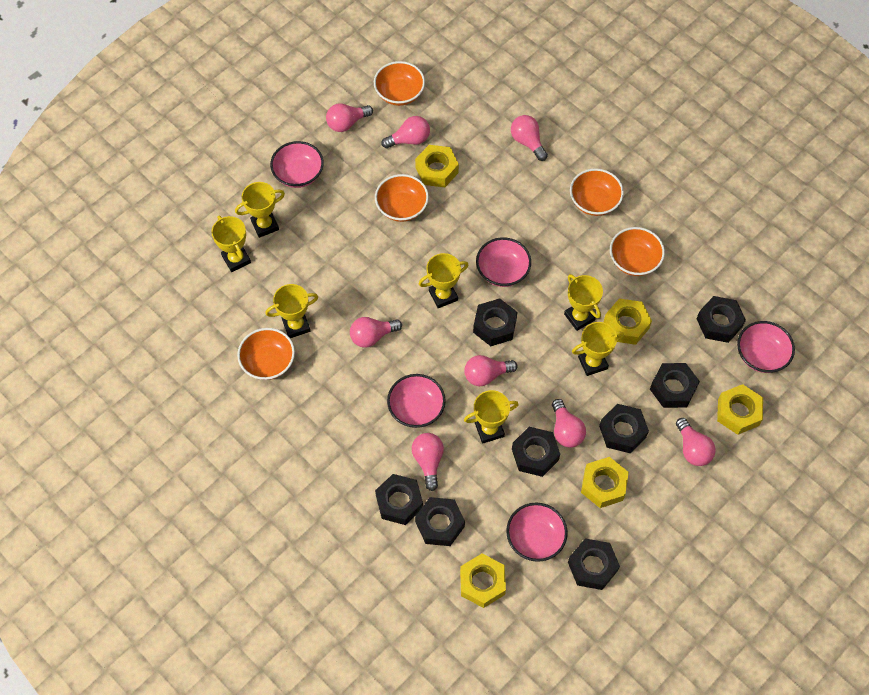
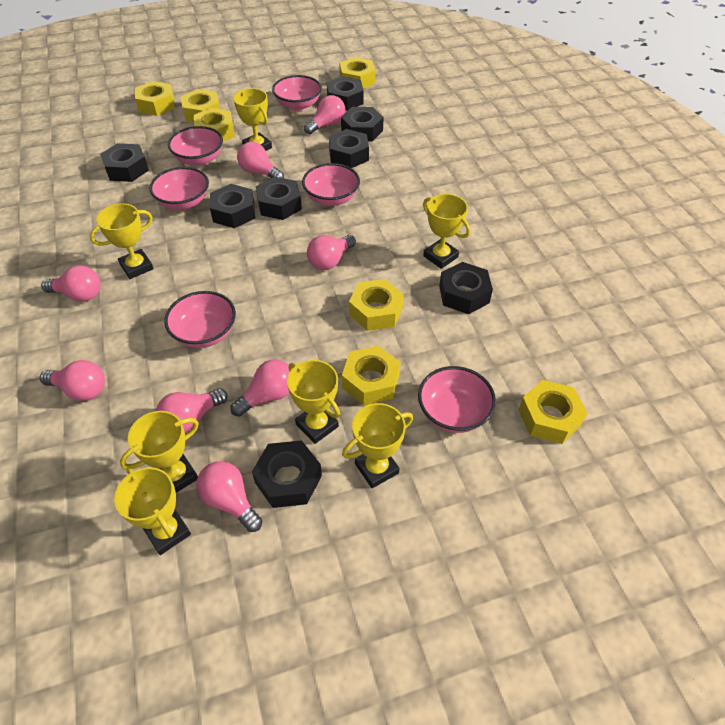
orange bowl: 5 -> 0
pink bowl: 5 -> 6
yellow nut: 5 -> 7

